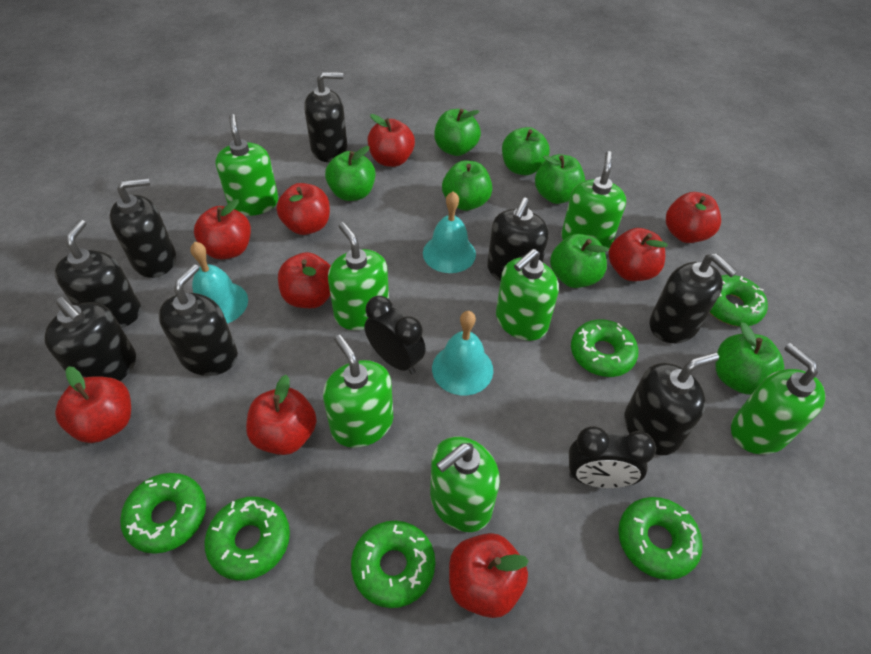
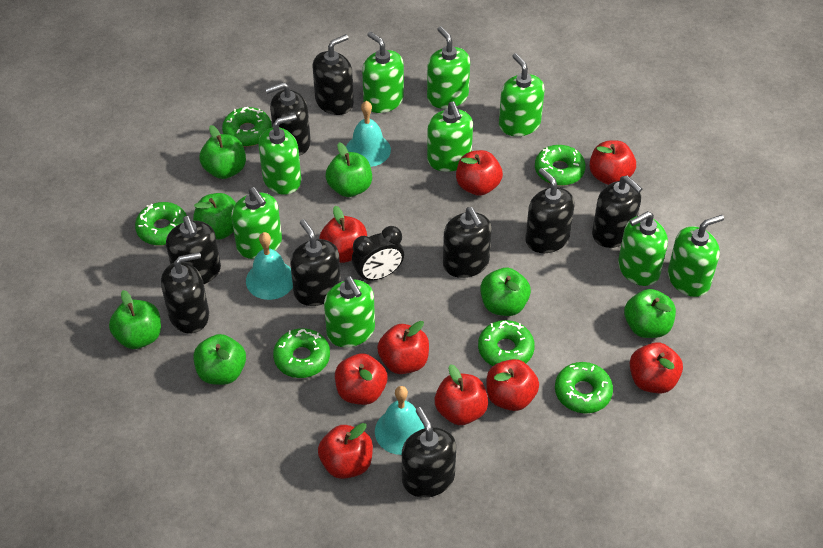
black clock: 2 -> 1
black soap dispenser: 8 -> 9
green soap dispenser: 7 -> 9

